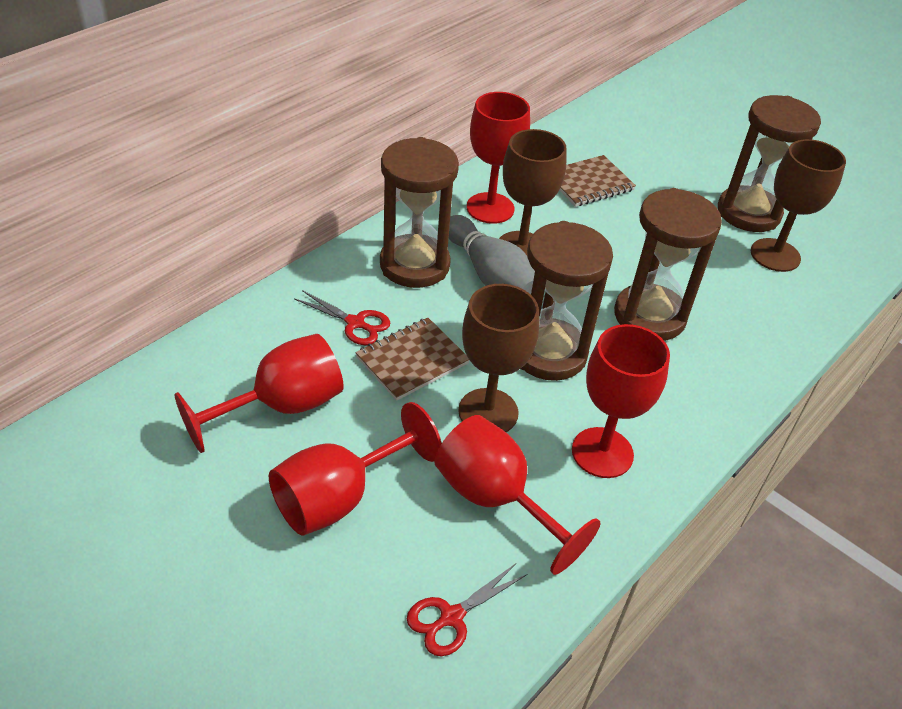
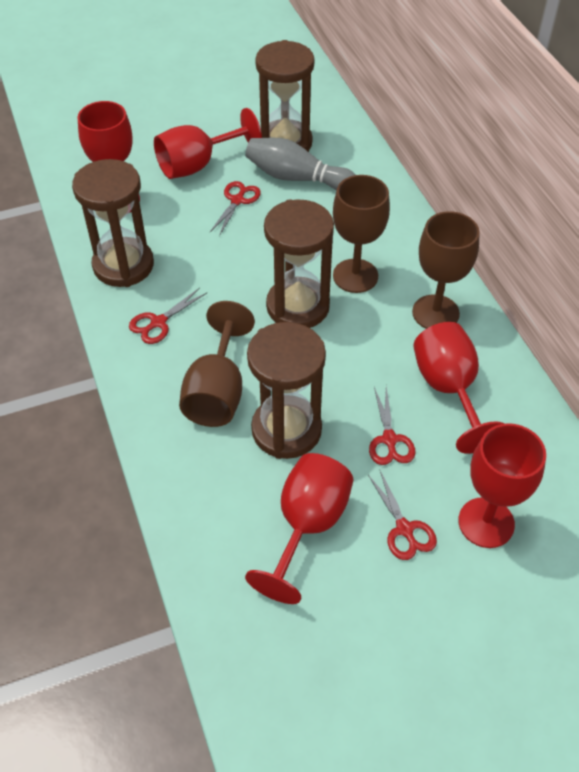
brown notebook: 2 -> 0
red scissors: 2 -> 4

